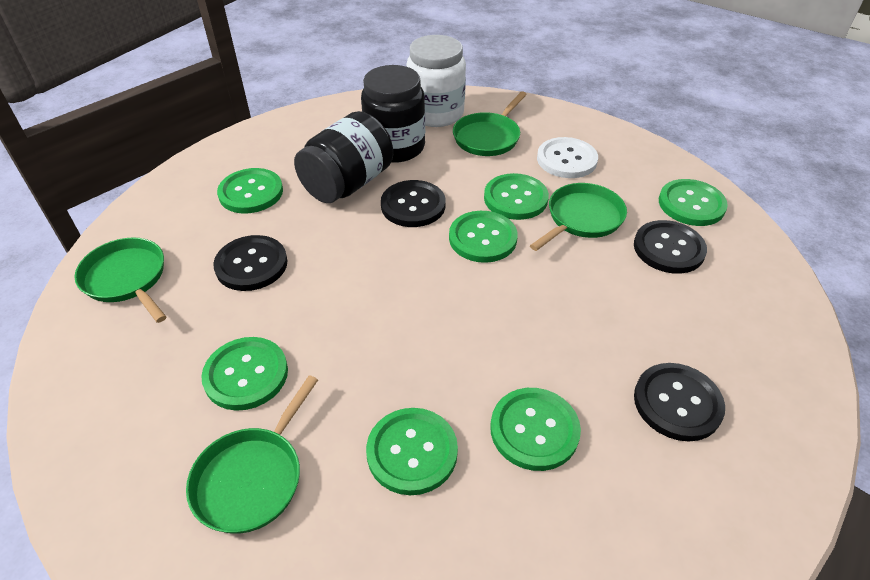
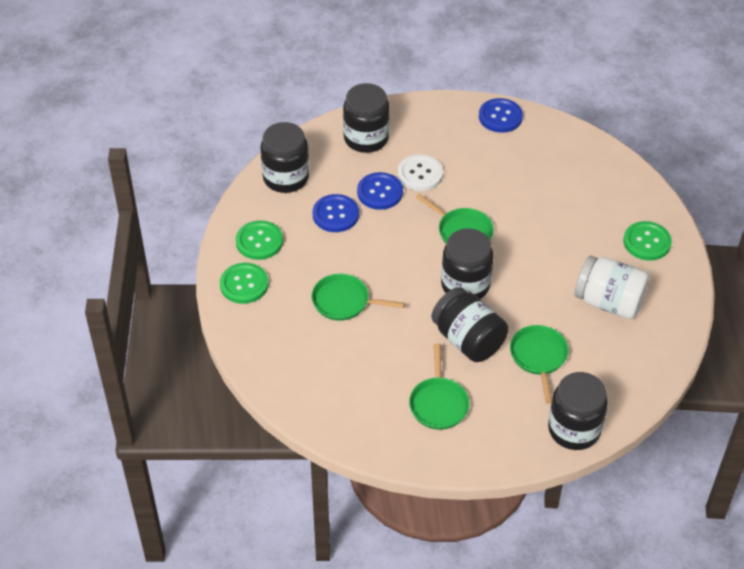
black button: 4 -> 0
black jar: 2 -> 5
blue button: 0 -> 3
green button: 7 -> 3

